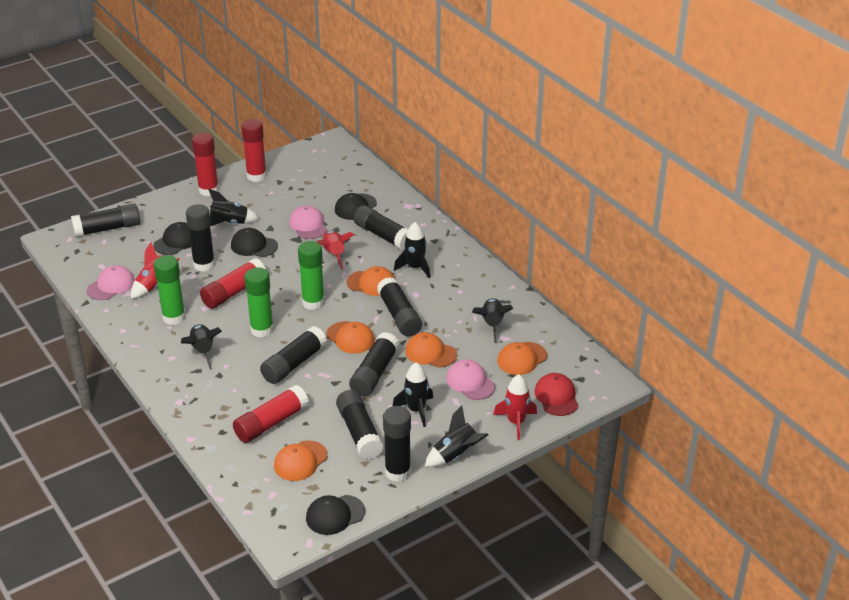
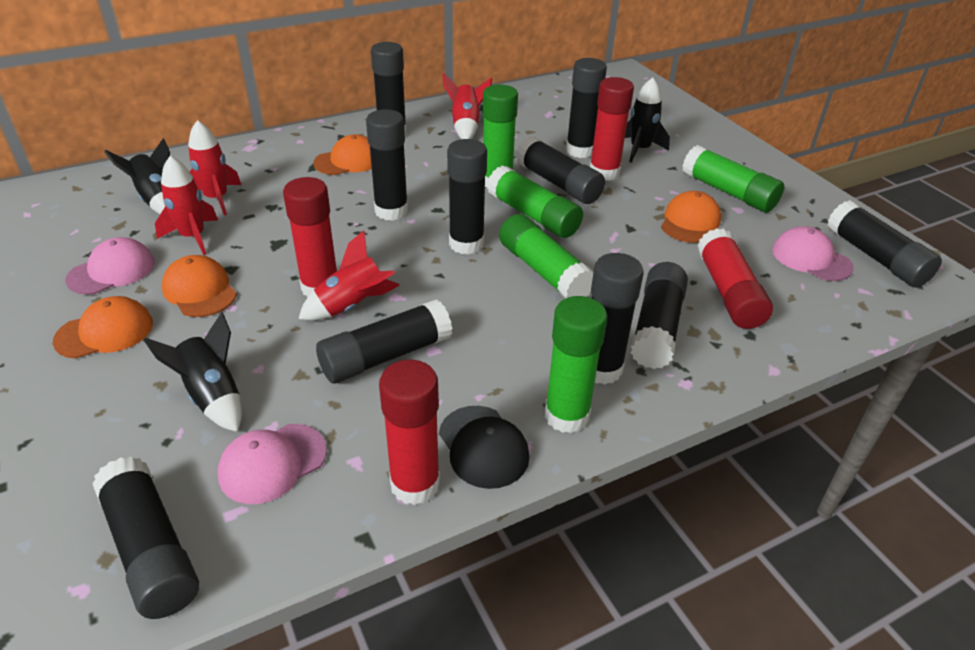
black cap: 4 -> 1
black glue stick: 8 -> 10
black rocket: 6 -> 3
green glue stick: 3 -> 5
orange cap: 5 -> 4
red cap: 1 -> 0
red rocket: 3 -> 4

